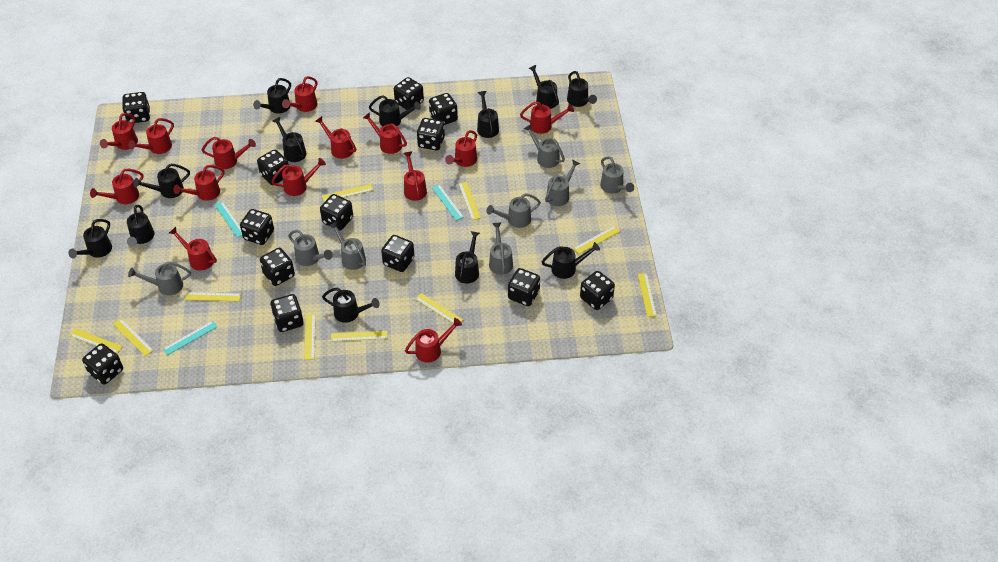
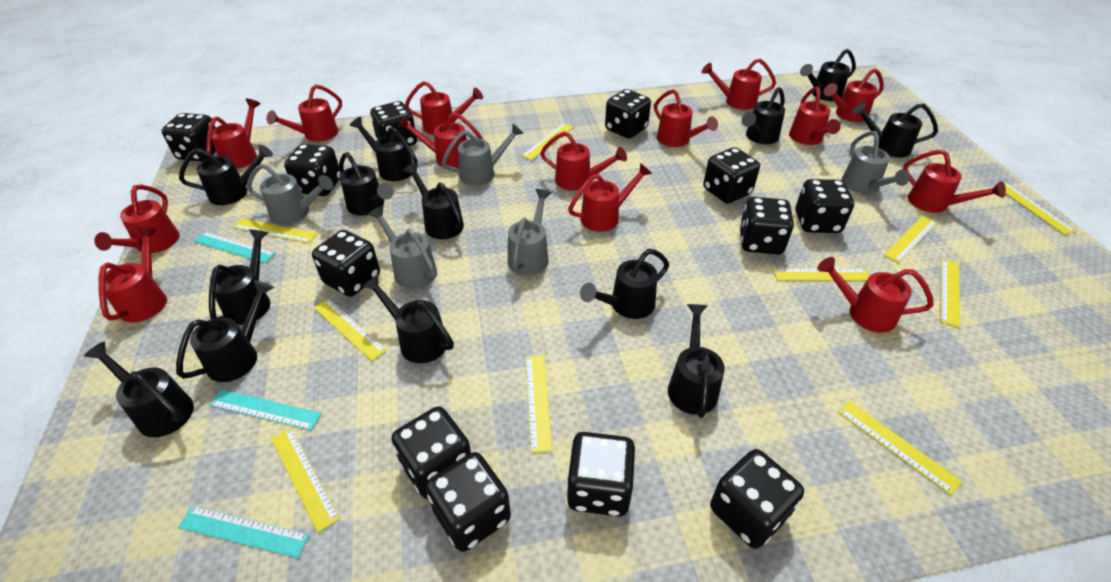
black dice: 13 -> 12
black watering can: 12 -> 13
grey watering can: 8 -> 5

